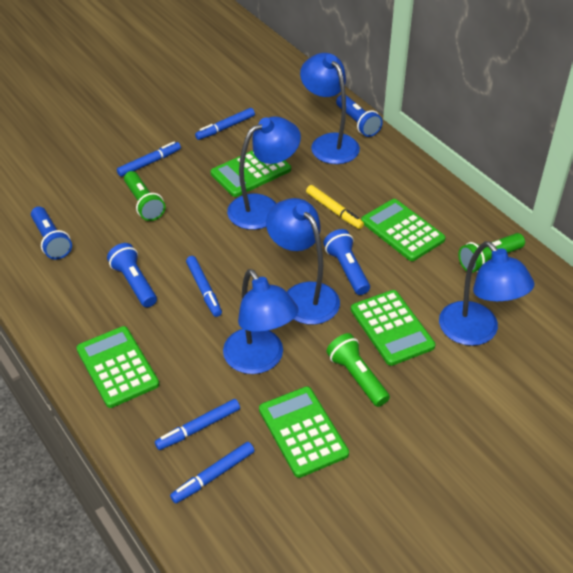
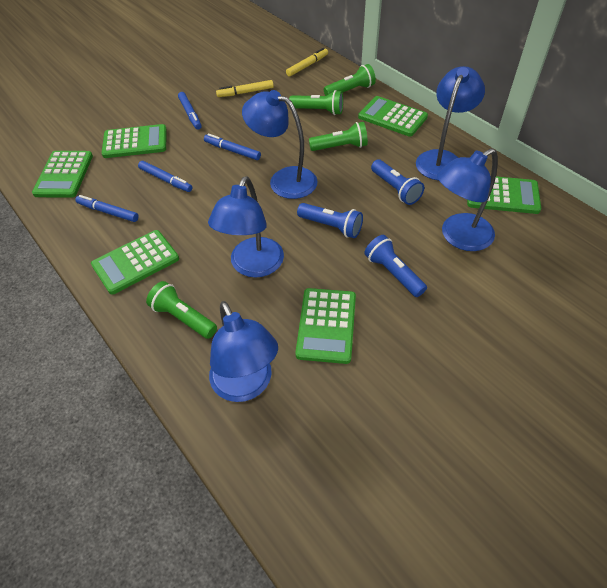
blue flashlight: 4 -> 3
blue marker: 5 -> 4
green calculator: 5 -> 6
green flashlight: 3 -> 4
yellow marker: 1 -> 2

